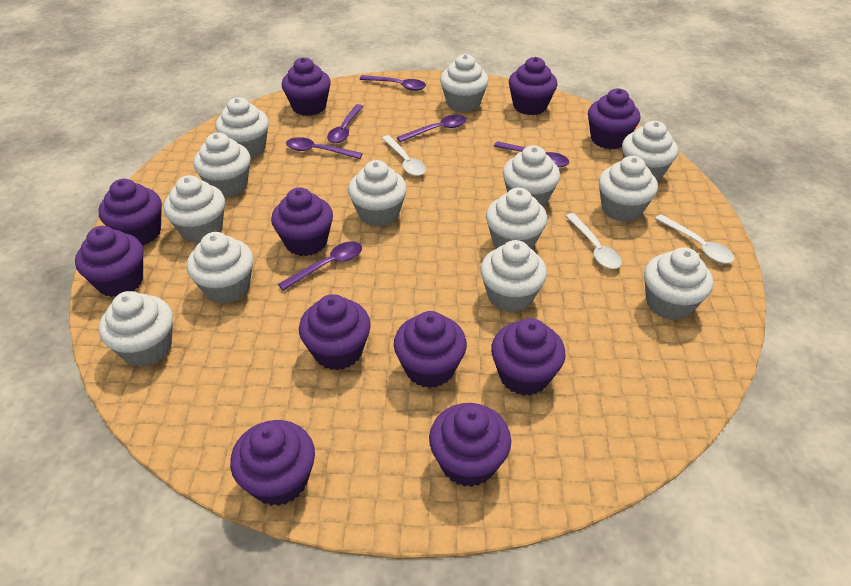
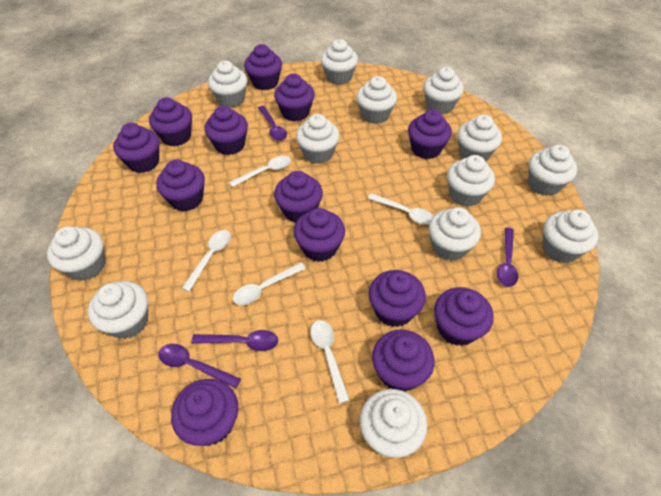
purple cupcake: 11 -> 13
purple spoon: 6 -> 4
white spoon: 3 -> 5

